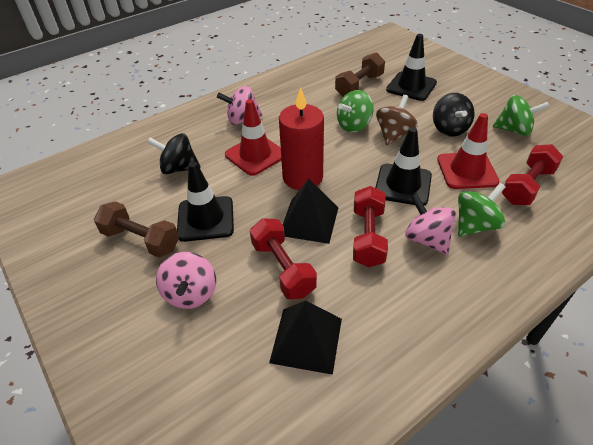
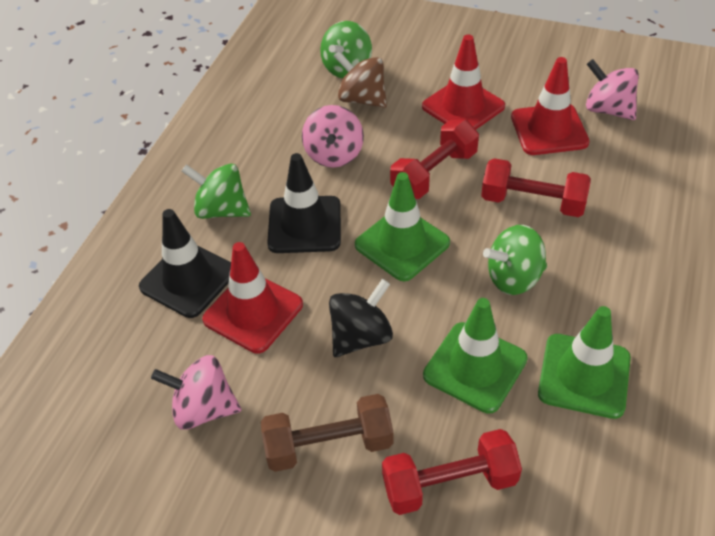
black pyramid: 2 -> 0
black spinning top: 2 -> 1
black traffic cone: 3 -> 2
brown dumbbell: 2 -> 1
green traffic cone: 0 -> 3
red candle: 1 -> 0
red traffic cone: 2 -> 3

